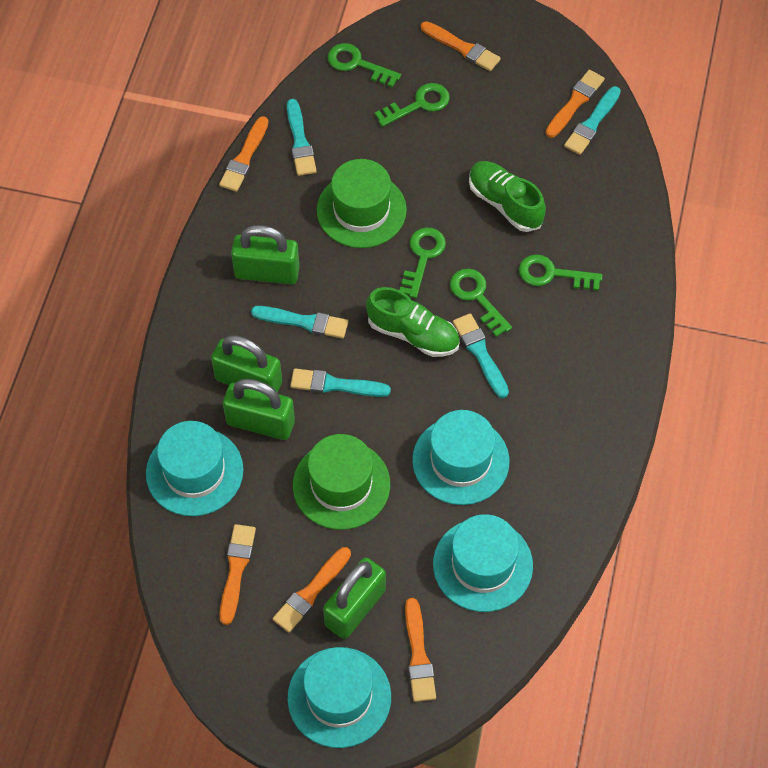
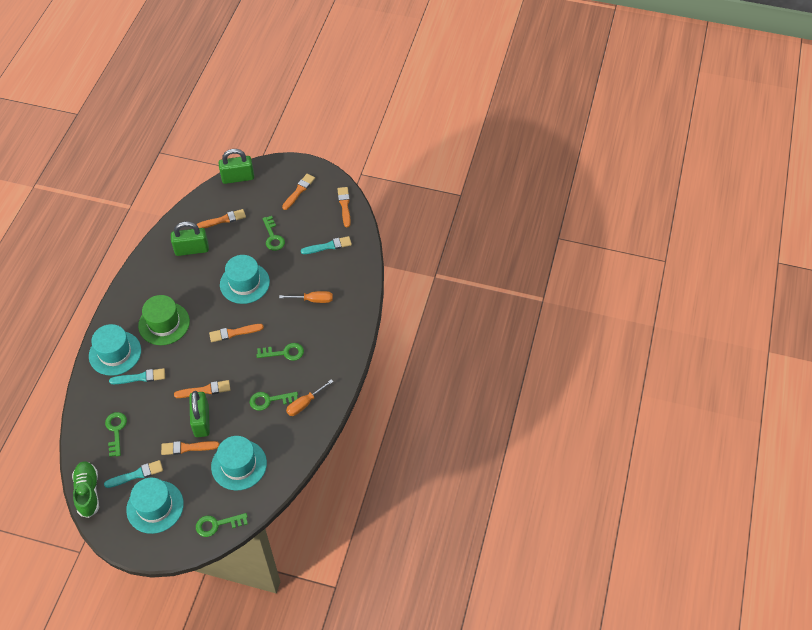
green hat: 2 -> 1
green padlock: 4 -> 3
green shoe: 2 -> 1
orange screwdriver: 0 -> 2
turquoise brush: 5 -> 3

